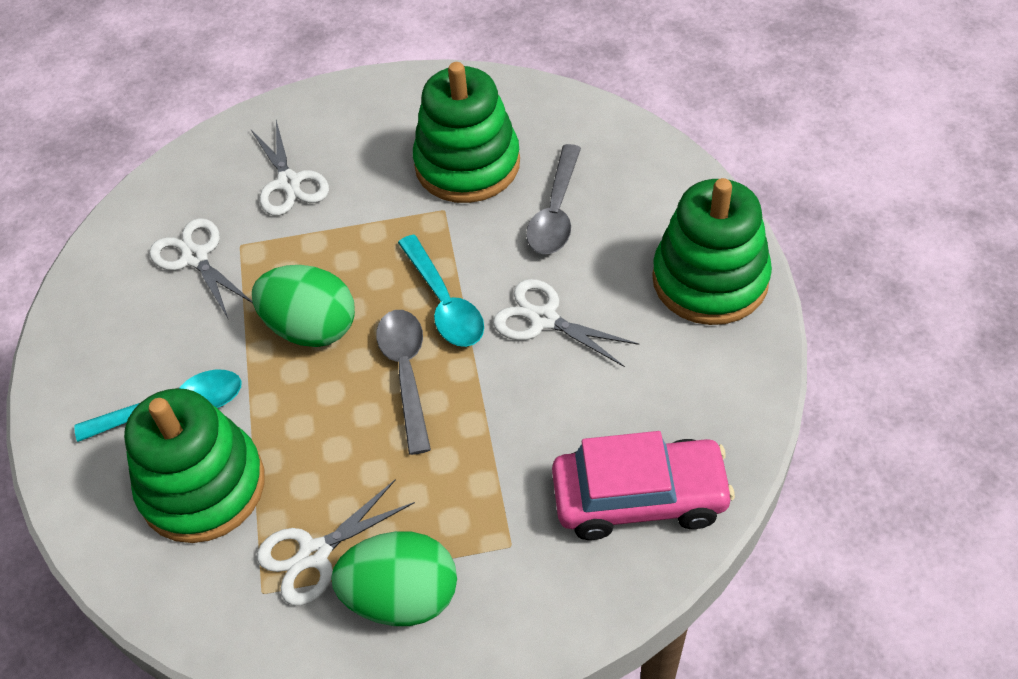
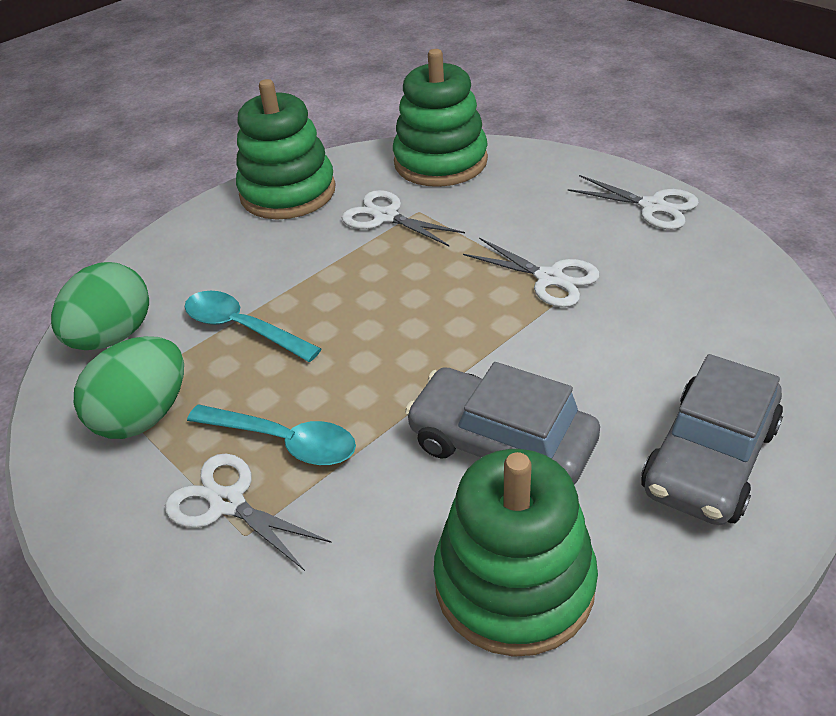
grey car: 0 -> 2
grey spoon: 2 -> 0
pink car: 1 -> 0

